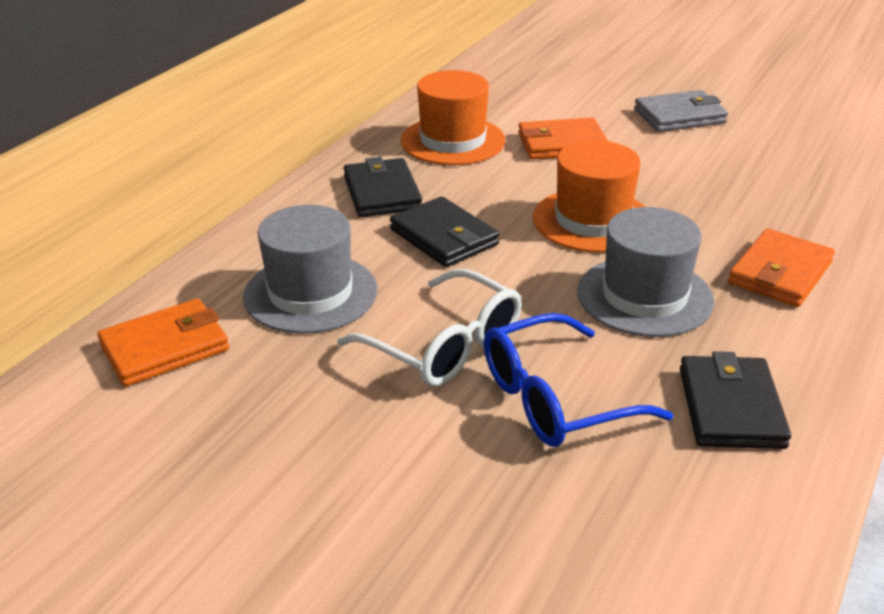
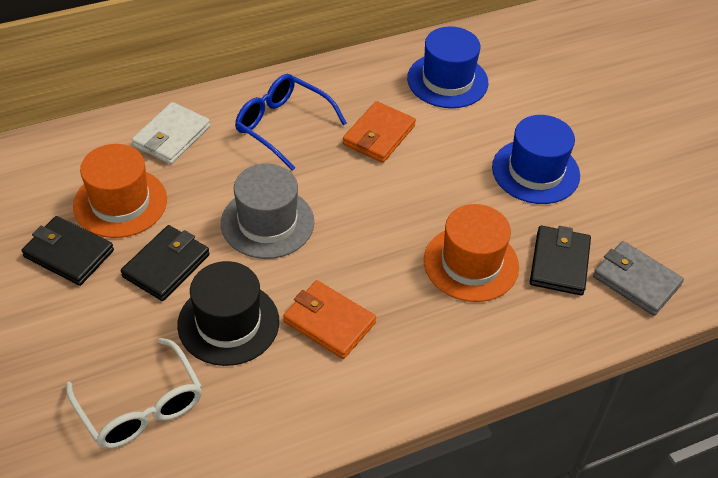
black hat: 0 -> 1
blue hat: 0 -> 2
grey hat: 2 -> 1
orange wallet: 3 -> 2
white wallet: 0 -> 1

